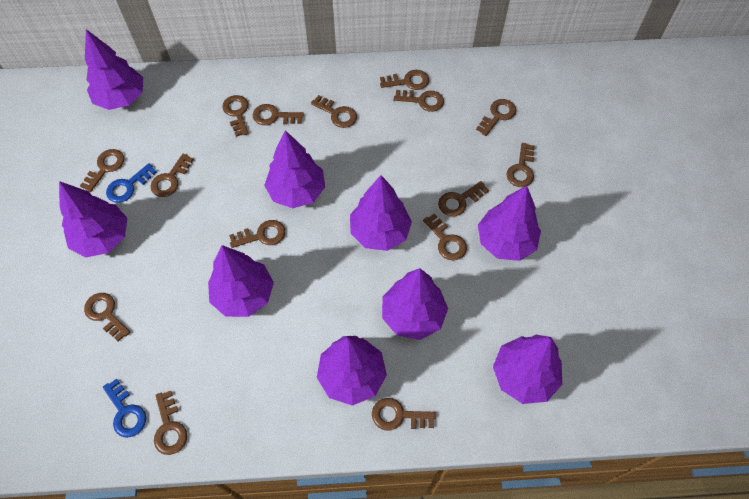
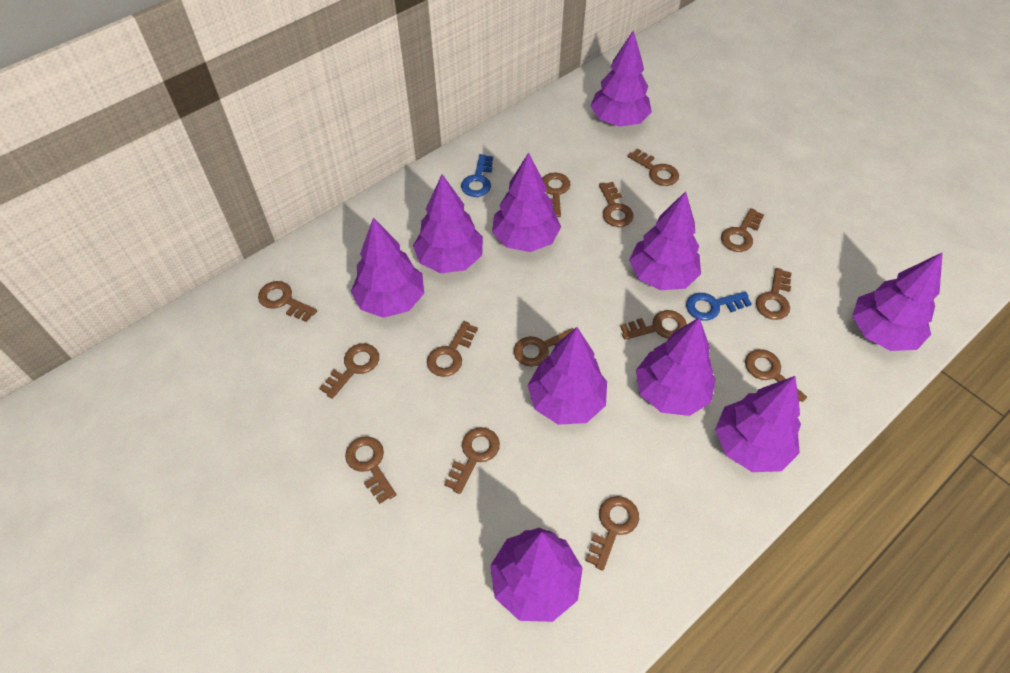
brown key: 15 -> 14
purple tree: 9 -> 10

